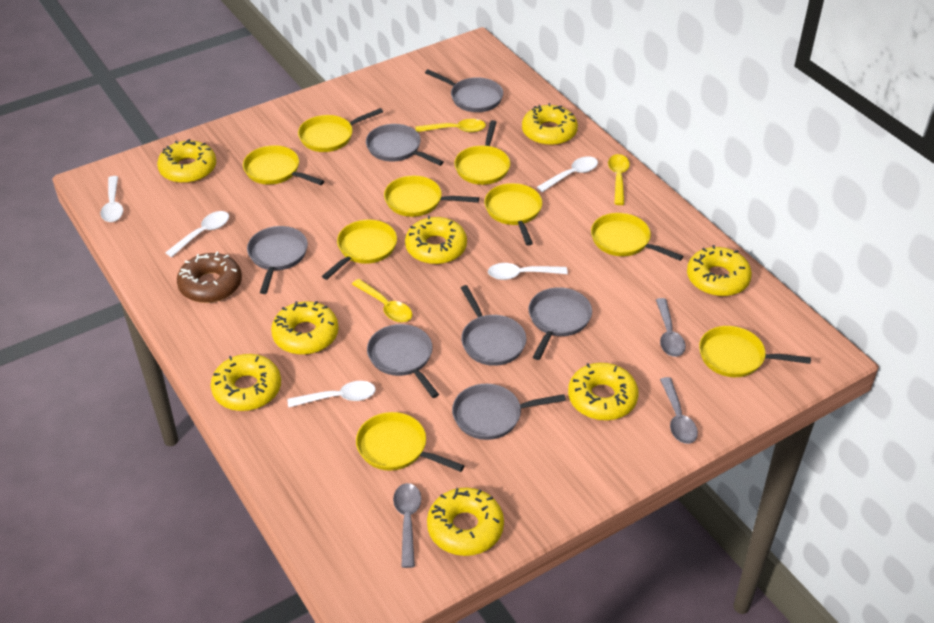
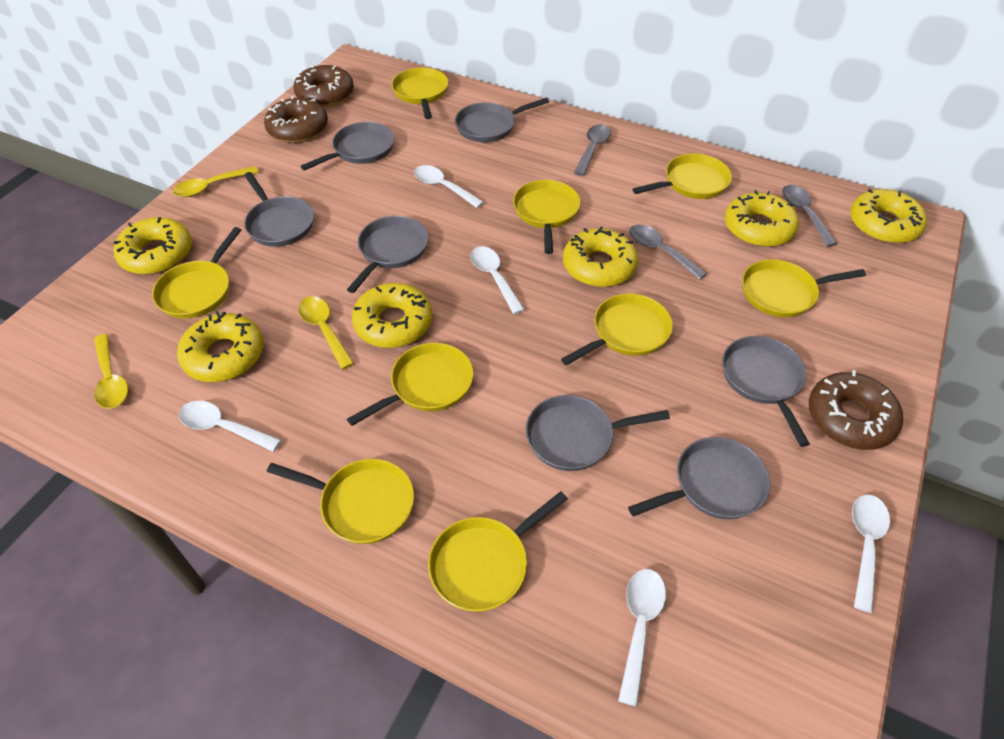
brown donut: 1 -> 3
yellow donut: 8 -> 6

